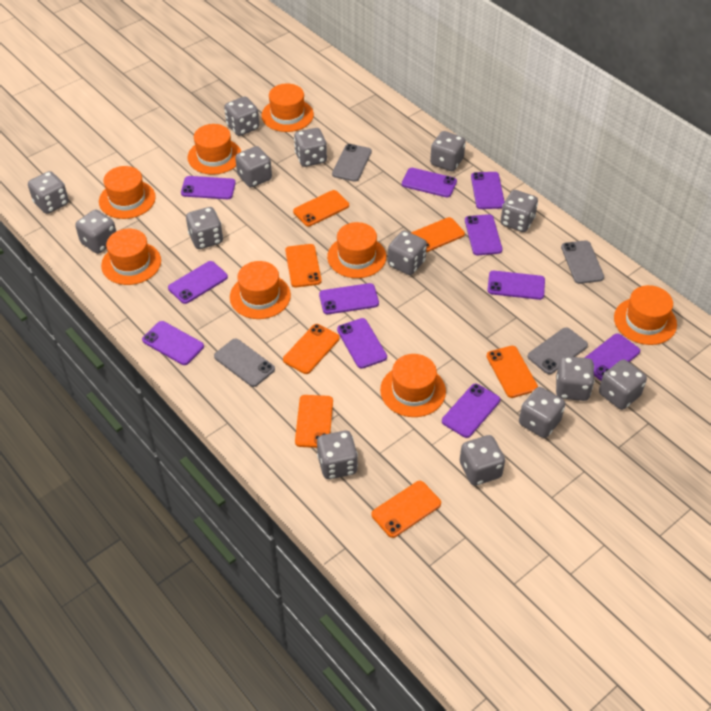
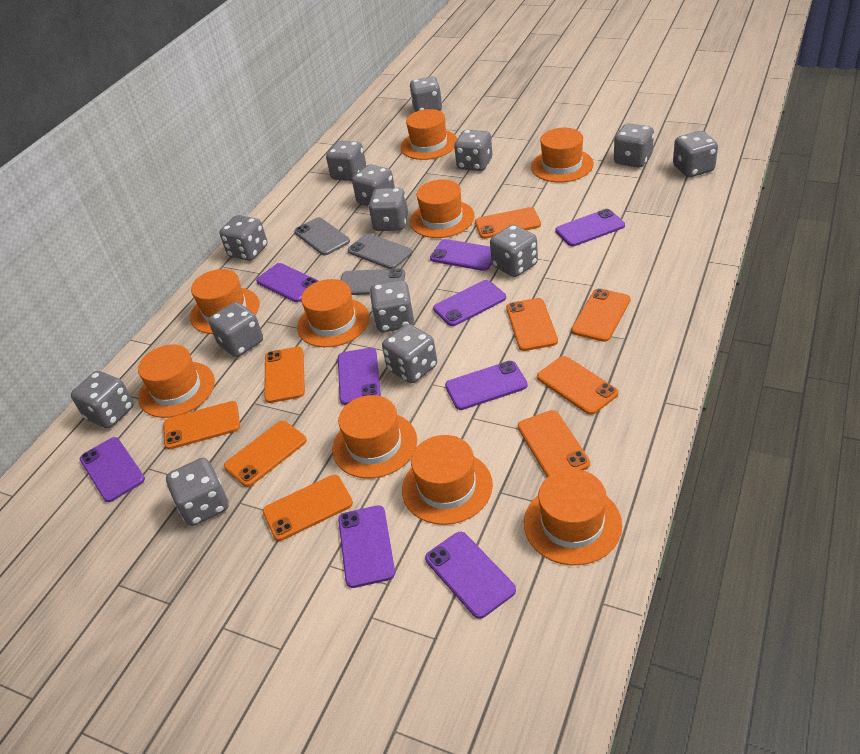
grey phone: 4 -> 3
orange hat: 8 -> 9
orange phone: 7 -> 9
purple phone: 11 -> 9

